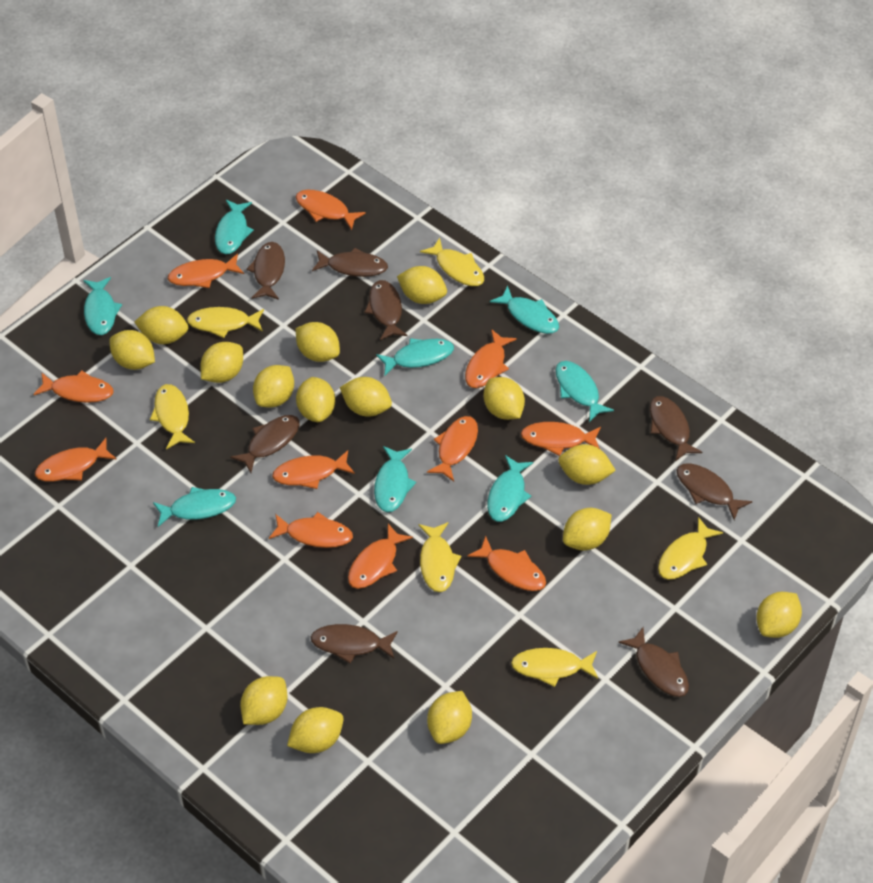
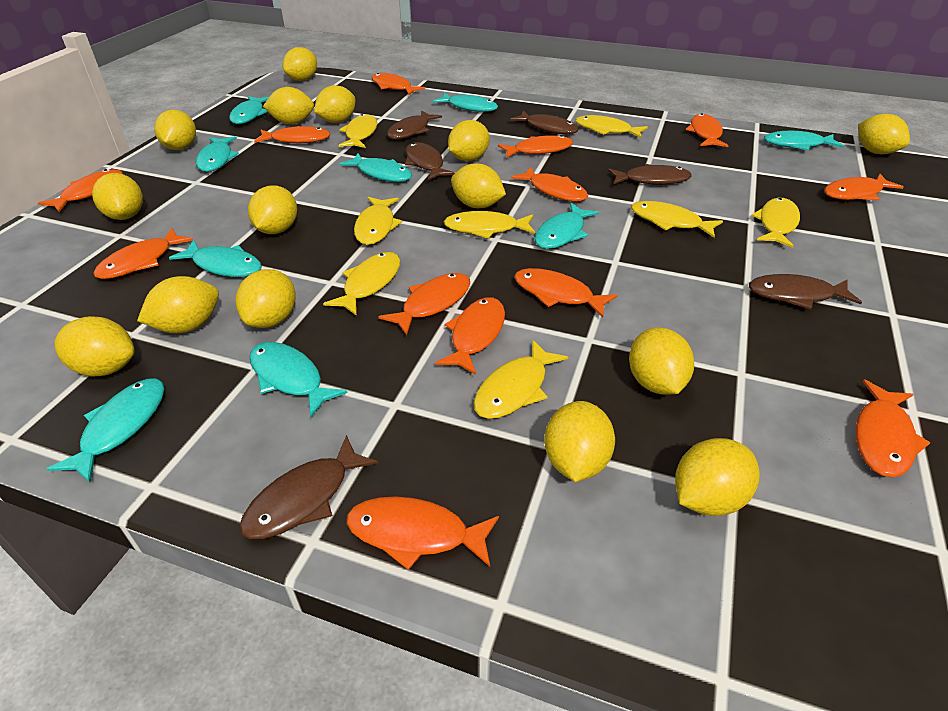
brown fish: 8 -> 6
orange fish: 11 -> 13
turquoise fish: 8 -> 9
yellow fish: 6 -> 8

